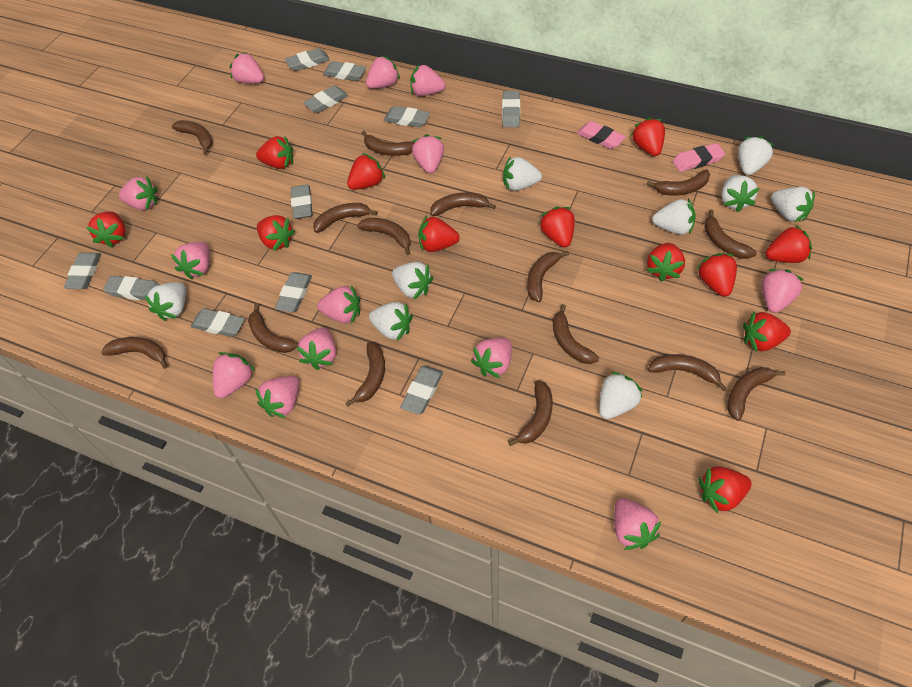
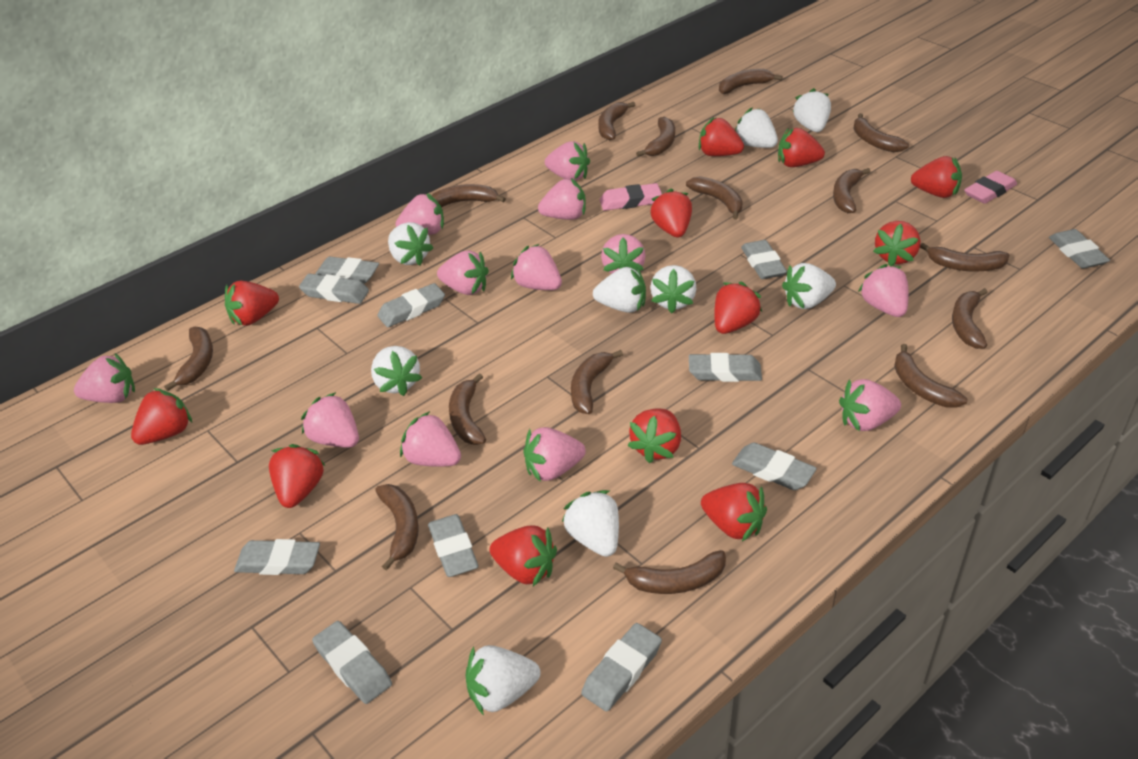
pink strawberry: 13 -> 12

